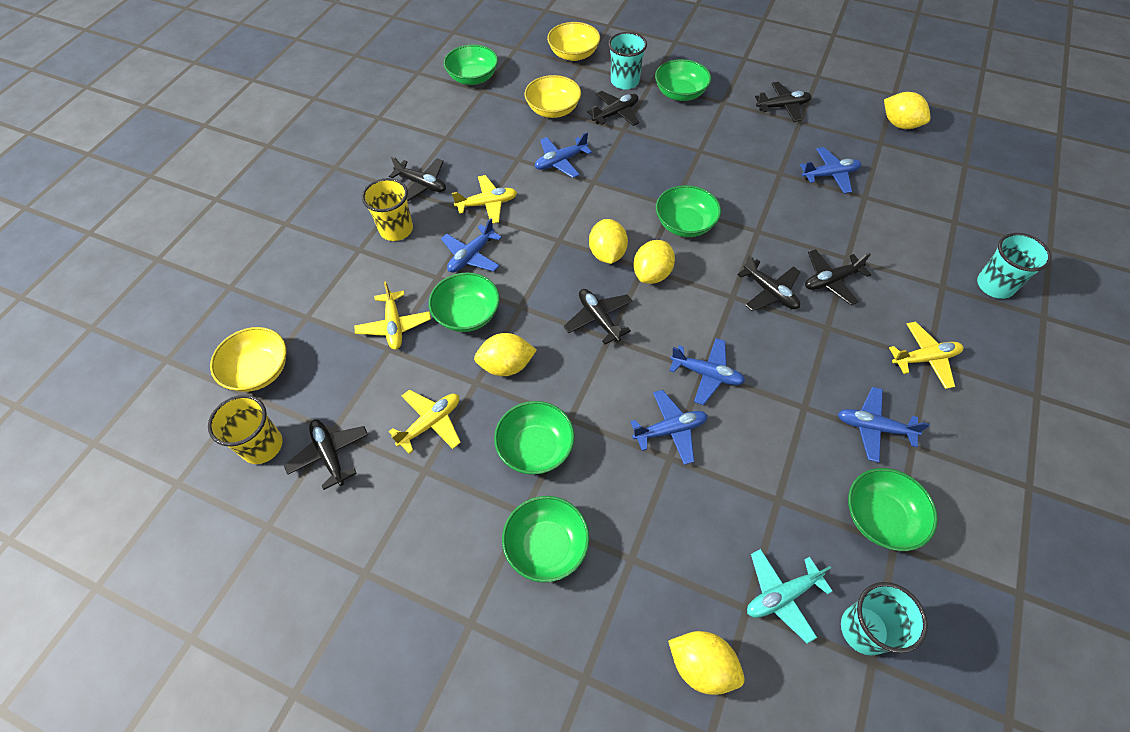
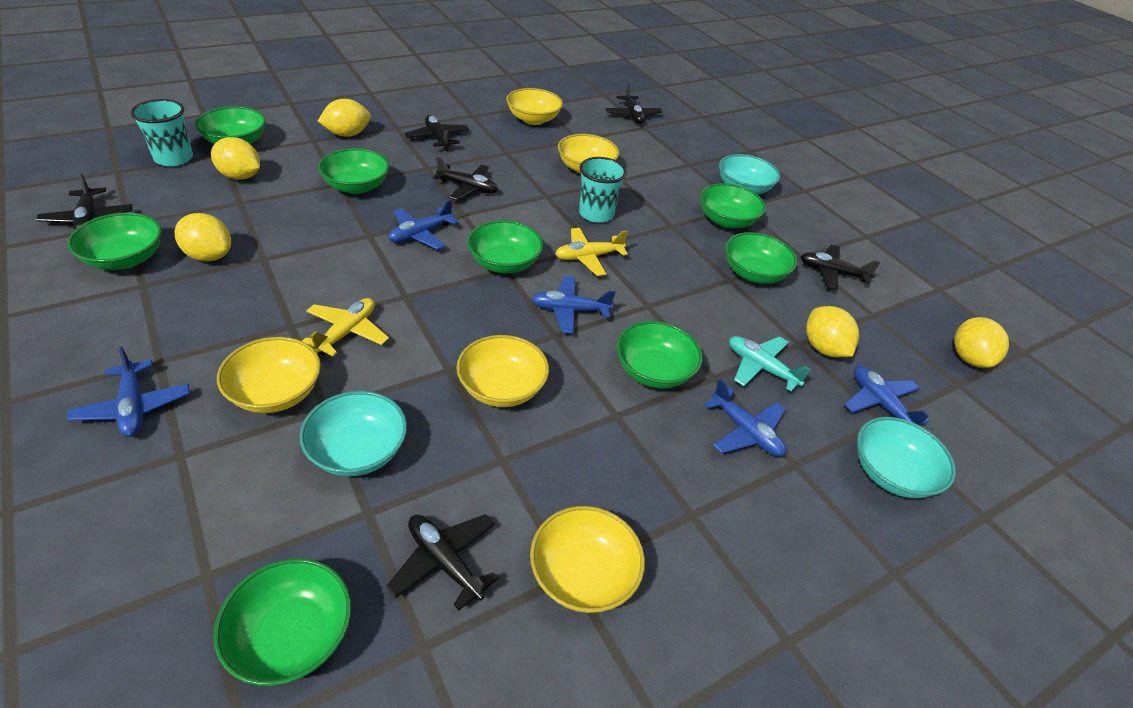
black plane: 7 -> 6
blue plane: 6 -> 5
green bowl: 7 -> 8
turquoise bowl: 0 -> 3
turquoise cup: 3 -> 2
yellow bowl: 3 -> 5
yellow cup: 2 -> 0
yellow plane: 4 -> 2

